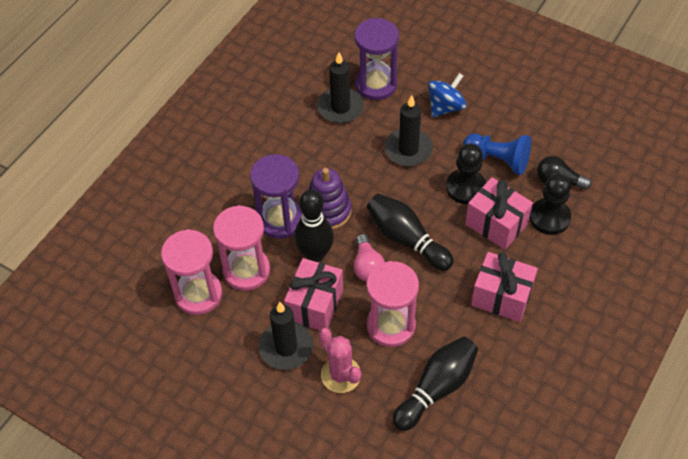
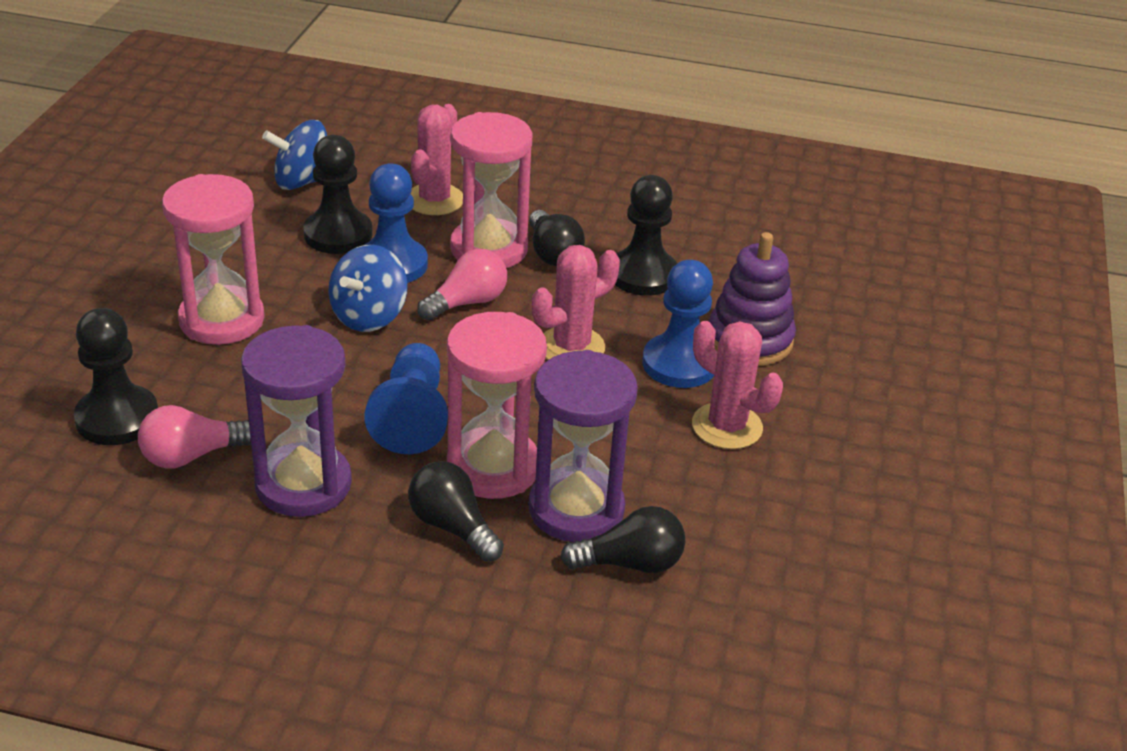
black bowling pin: 3 -> 0
black candle: 3 -> 0
black light bulb: 1 -> 3
black pawn: 2 -> 3
blue pawn: 1 -> 3
blue spinning top: 1 -> 2
pink cactus: 1 -> 3
pink gift: 3 -> 0
pink light bulb: 1 -> 2

